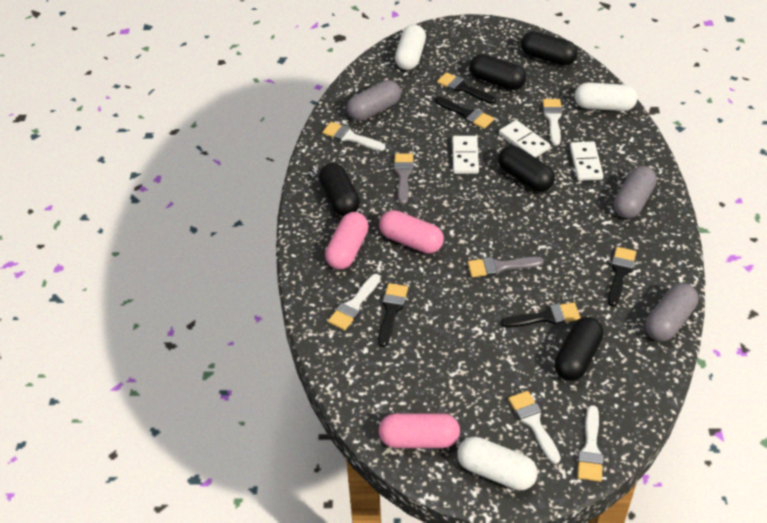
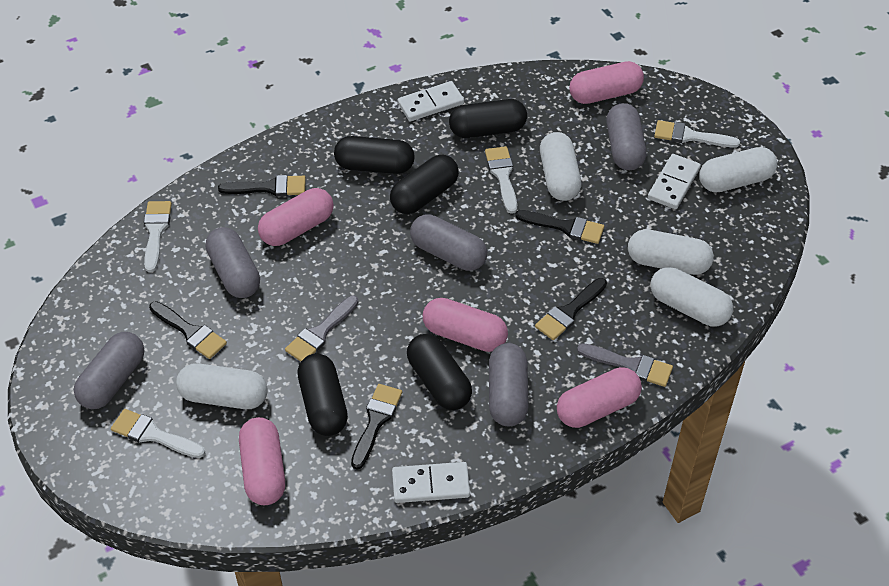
grey capsule: 3 -> 5
pink capsule: 3 -> 5
white brush: 5 -> 4
white capsule: 3 -> 5

